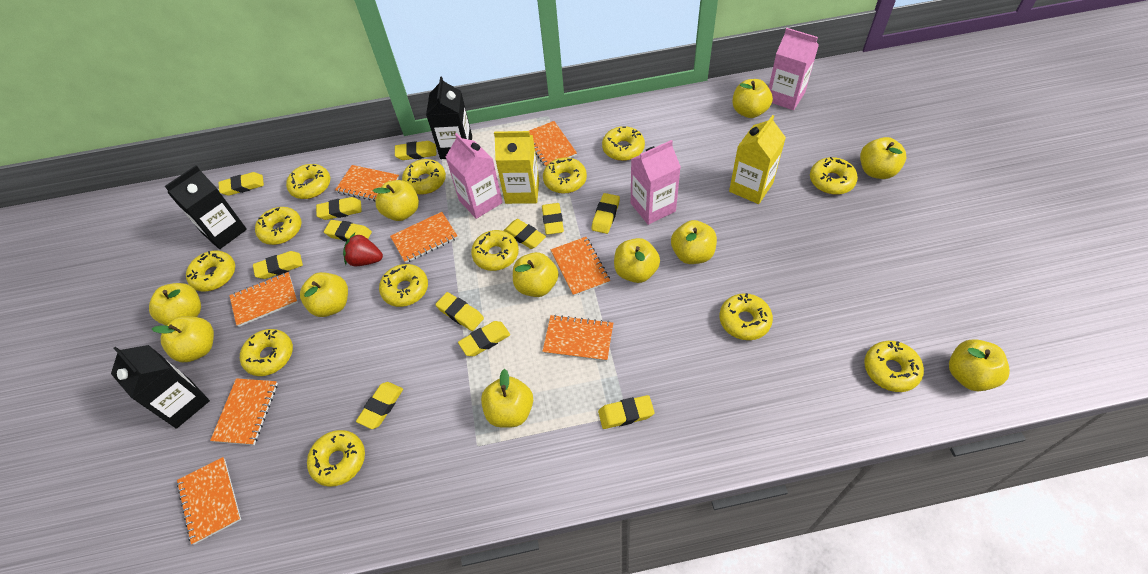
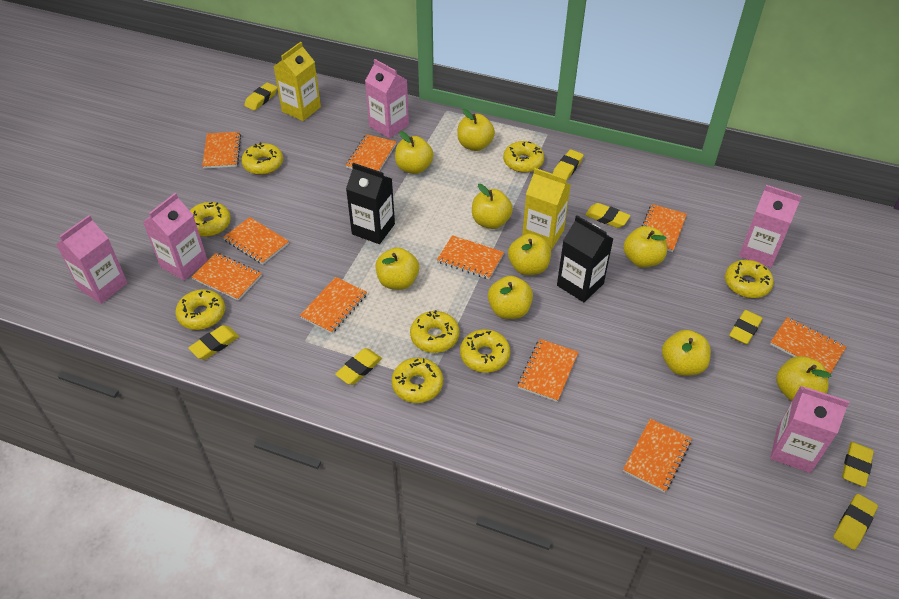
black carton: 3 -> 2
orange notebook: 8 -> 10
pink carton: 3 -> 5
red strawberry: 1 -> 0
yellow apple: 11 -> 9
yellow donut: 13 -> 8
yellow eraser: 12 -> 8

